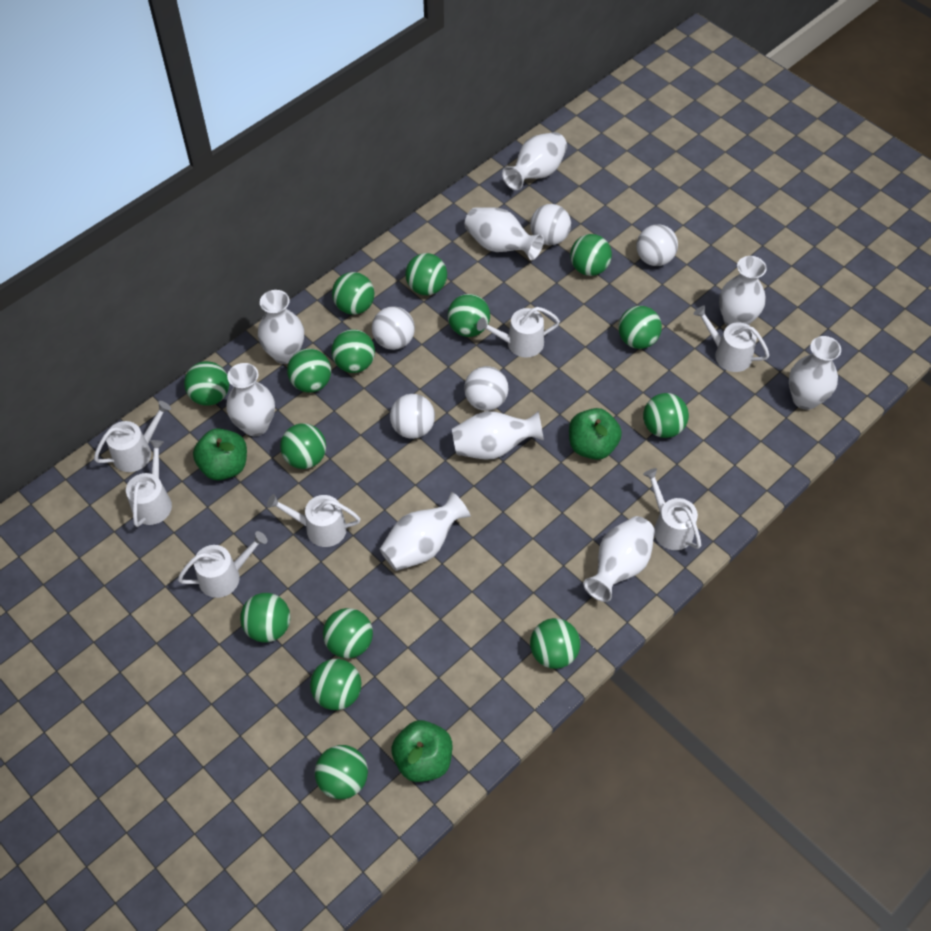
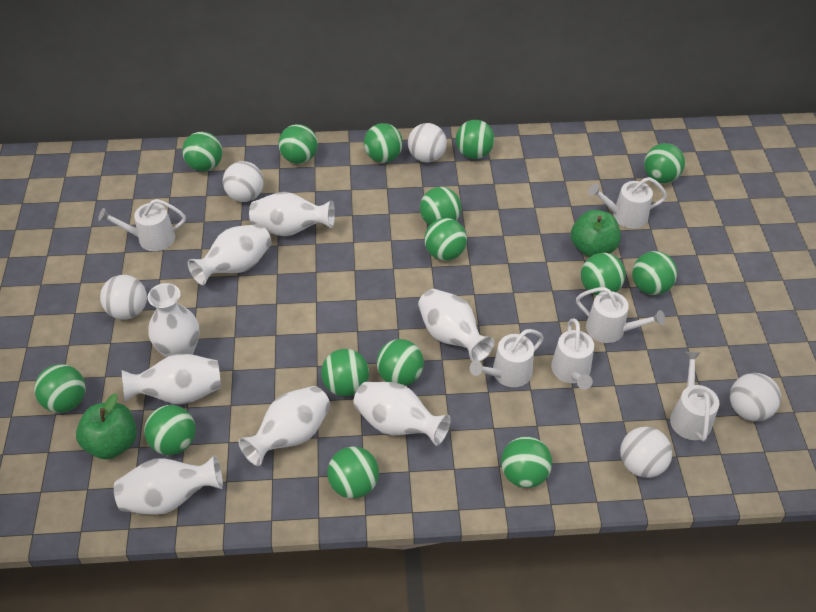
green apple: 3 -> 2
white vase: 9 -> 8
white watering can: 7 -> 6

